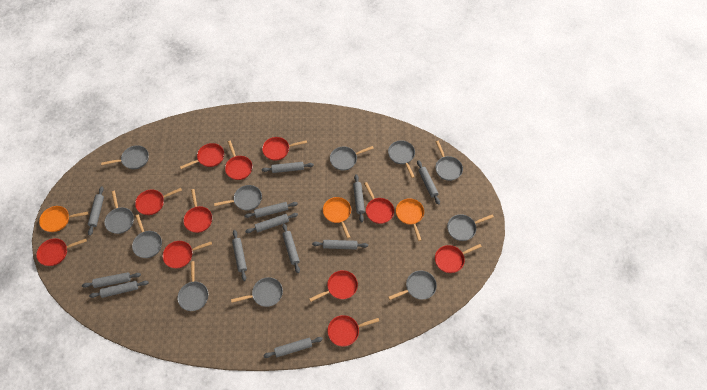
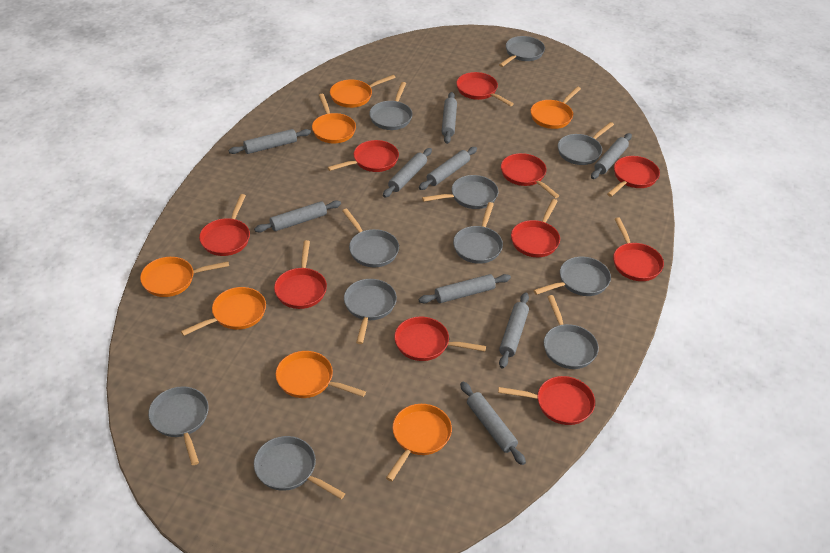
grey rolling pin: 12 -> 9
orange pan: 3 -> 7
red pan: 11 -> 10

